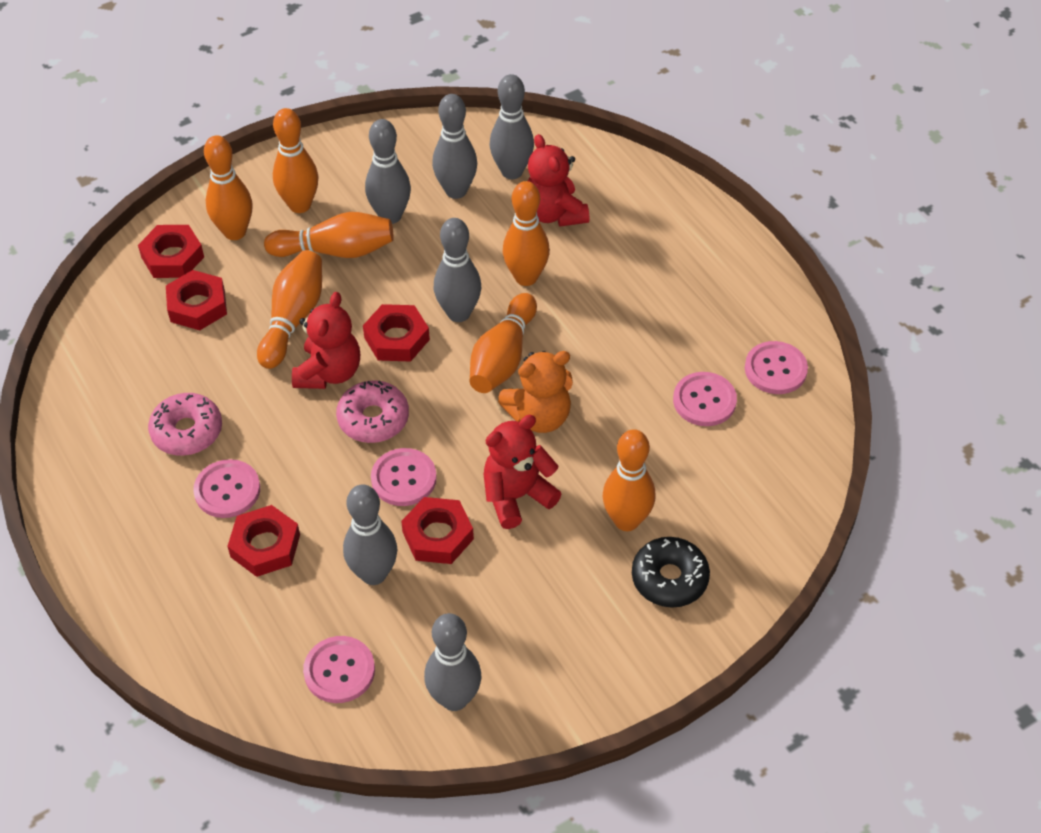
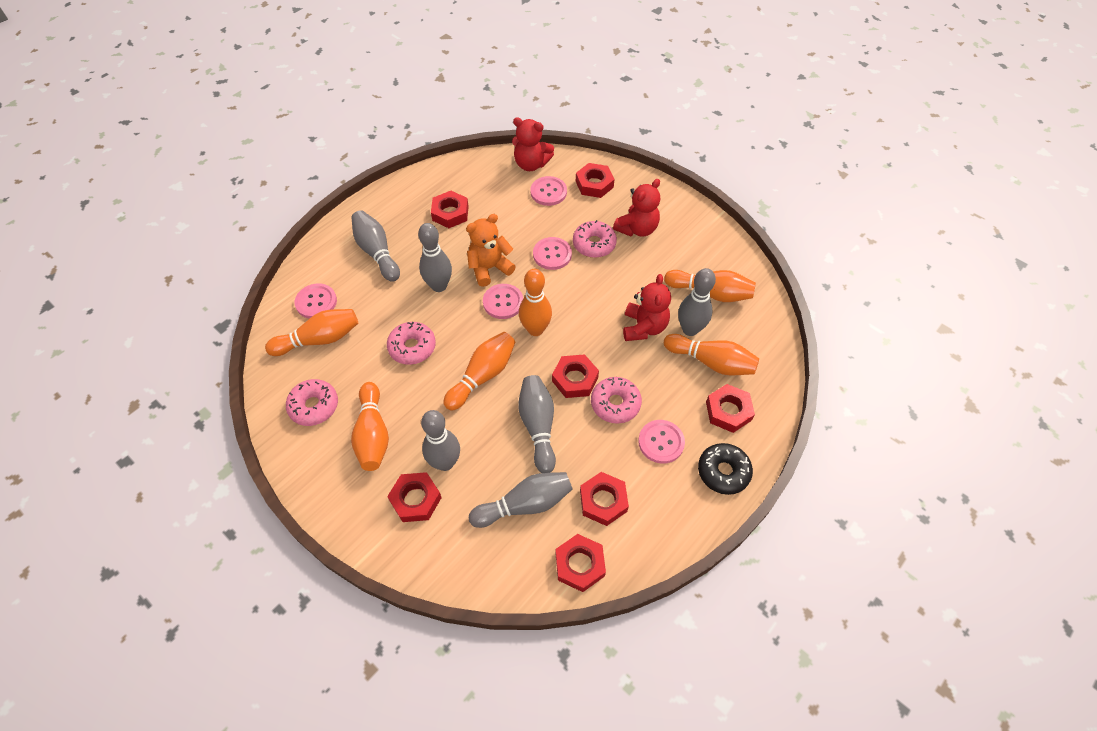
orange bowling pin: 7 -> 6
pink donut: 2 -> 4
red nut: 5 -> 7

